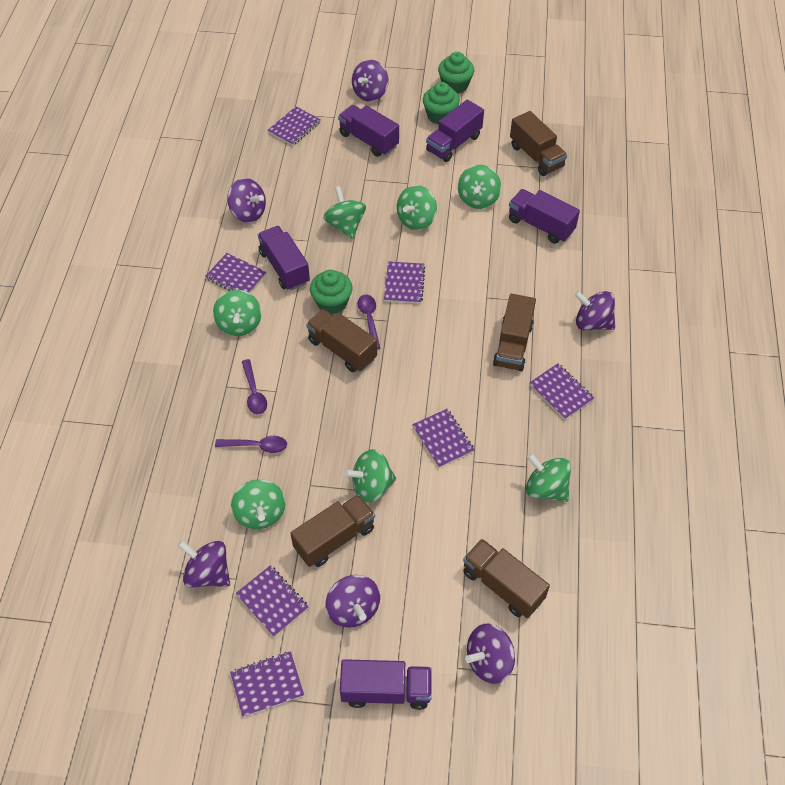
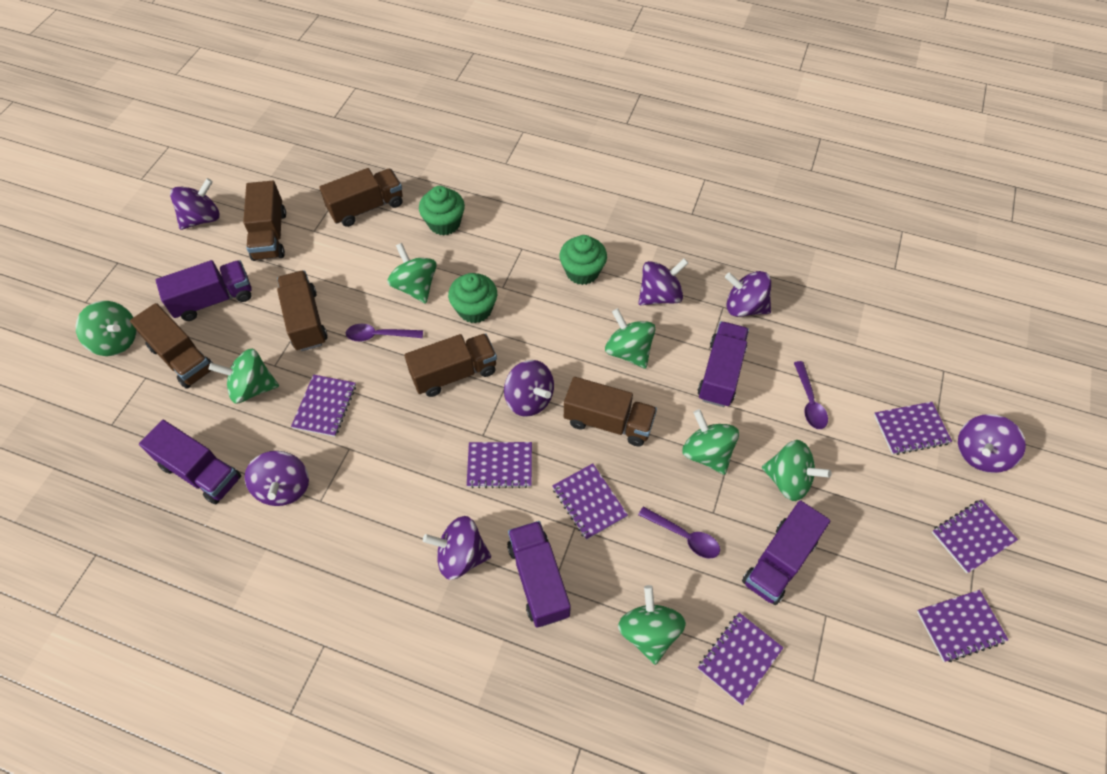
brown truck: 5 -> 6
purple spinning top: 6 -> 7

